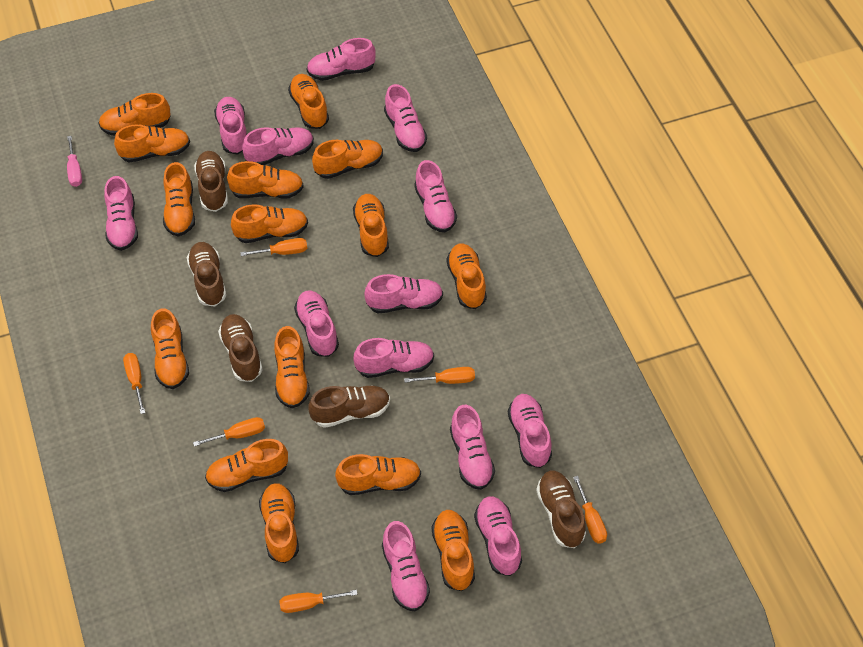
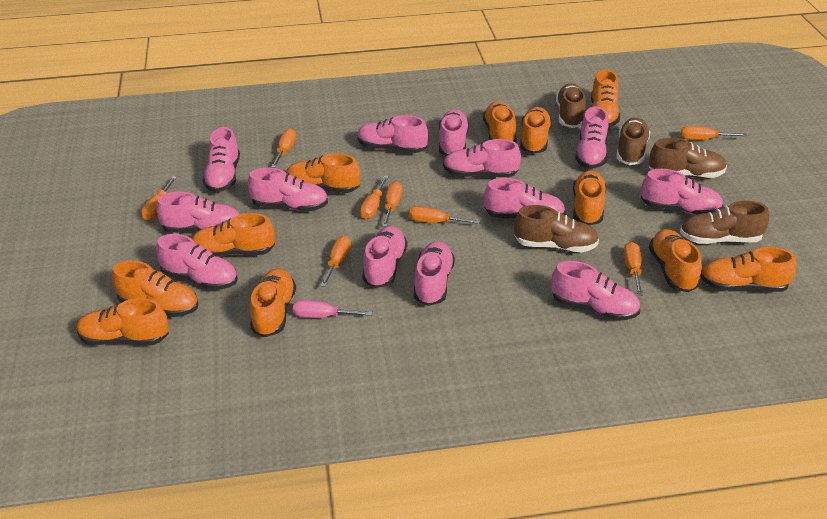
orange screwdriver: 6 -> 8
orange shoe: 15 -> 11

